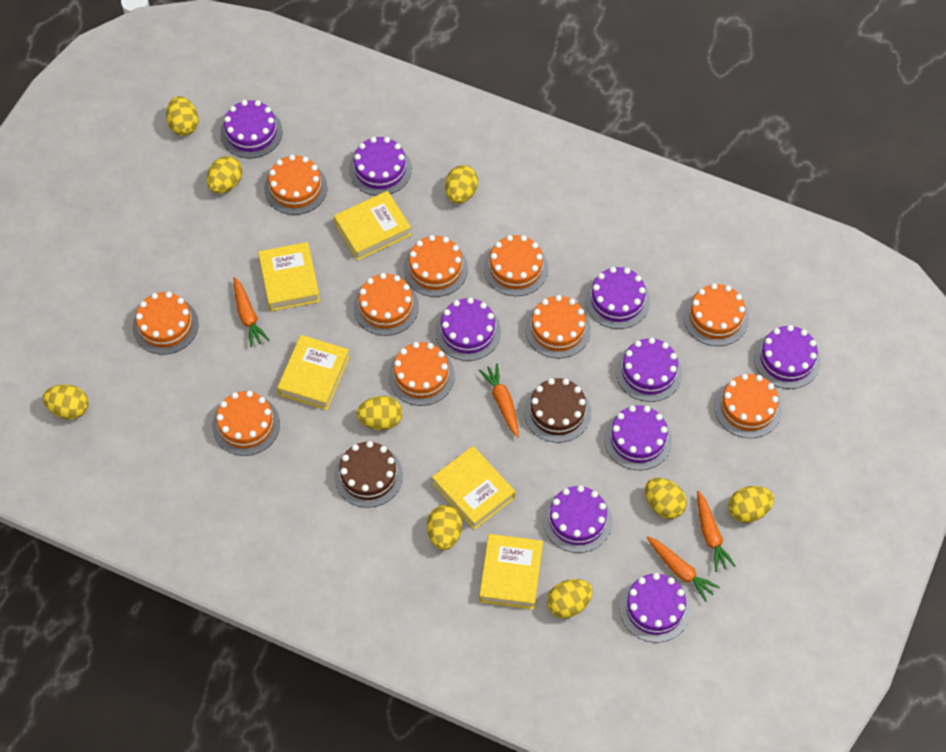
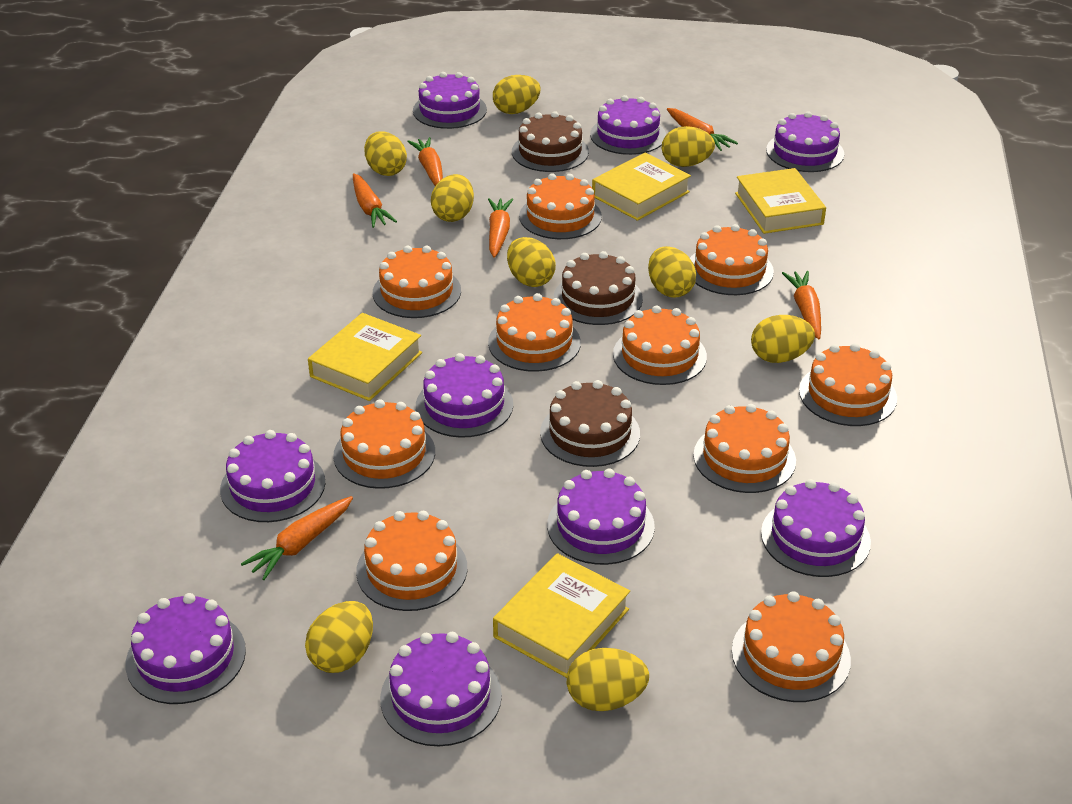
brown cake: 2 -> 3
orange carrot: 4 -> 6
yellow book: 5 -> 4

